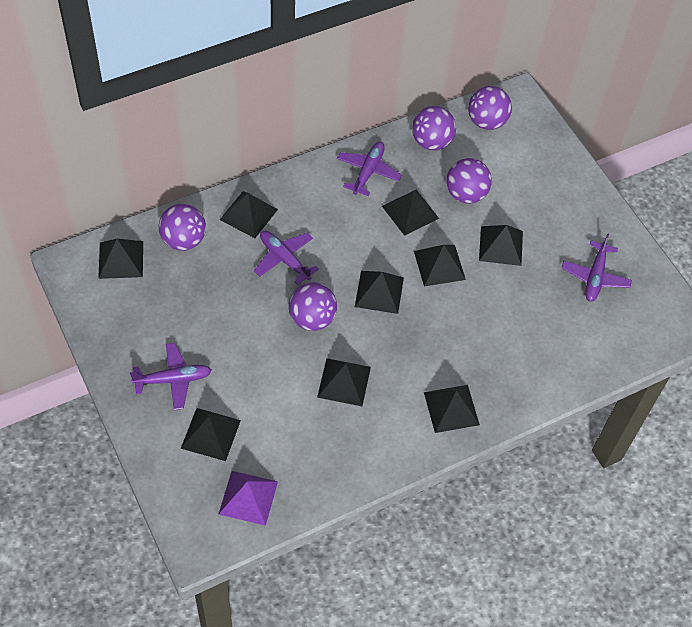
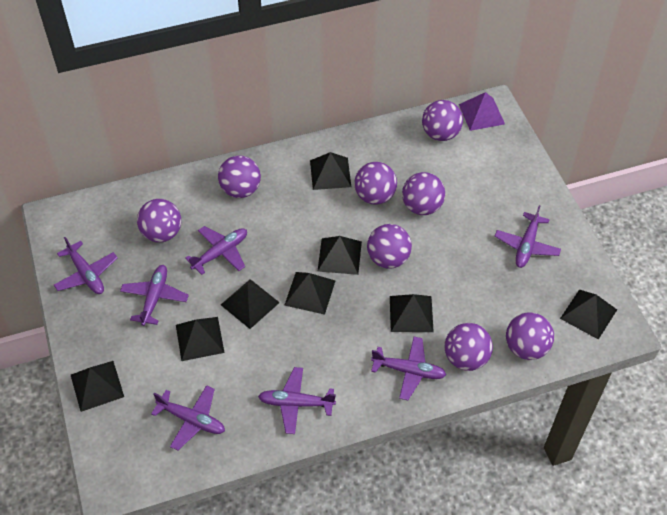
black pyramid: 9 -> 8
purple ball: 5 -> 8
purple plane: 4 -> 7

